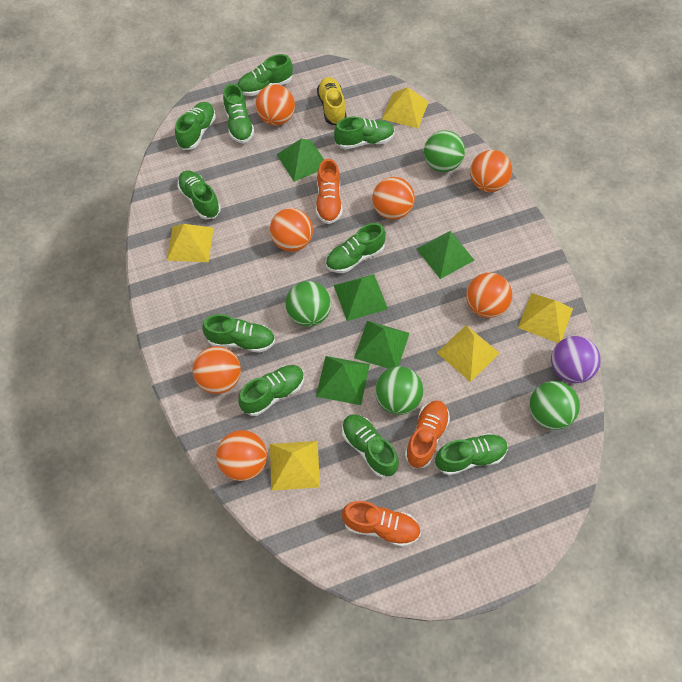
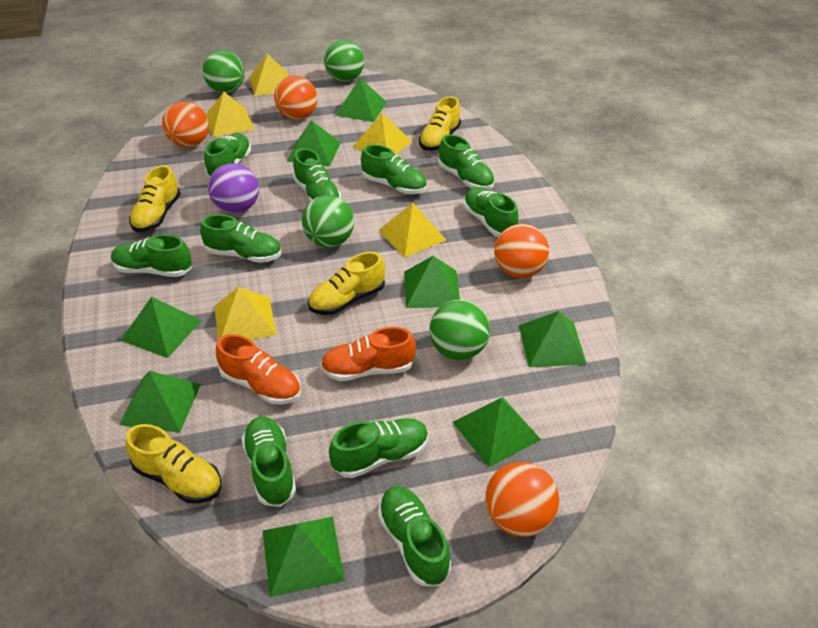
green pyramid: 5 -> 8
orange ball: 7 -> 4
orange shoe: 3 -> 2
yellow shoe: 1 -> 4

